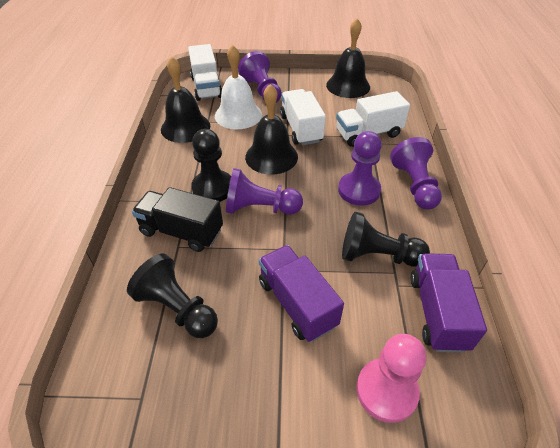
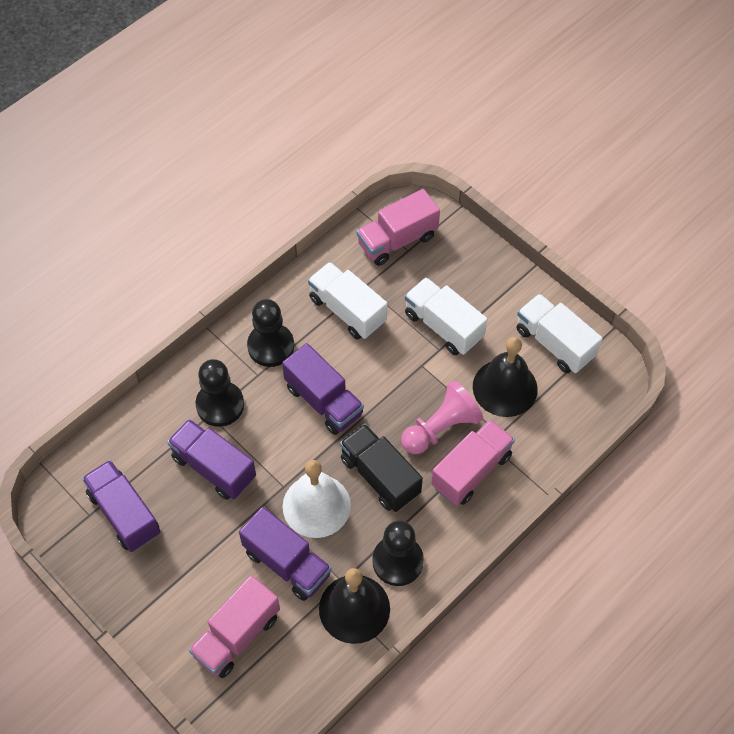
black bell: 3 -> 2
pink truck: 0 -> 3
purple pawn: 4 -> 0
purple truck: 2 -> 4

